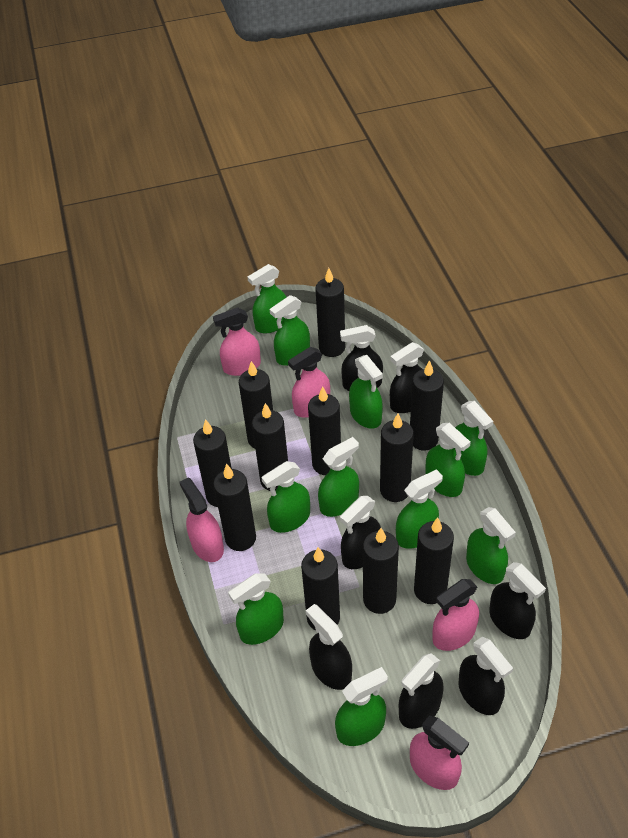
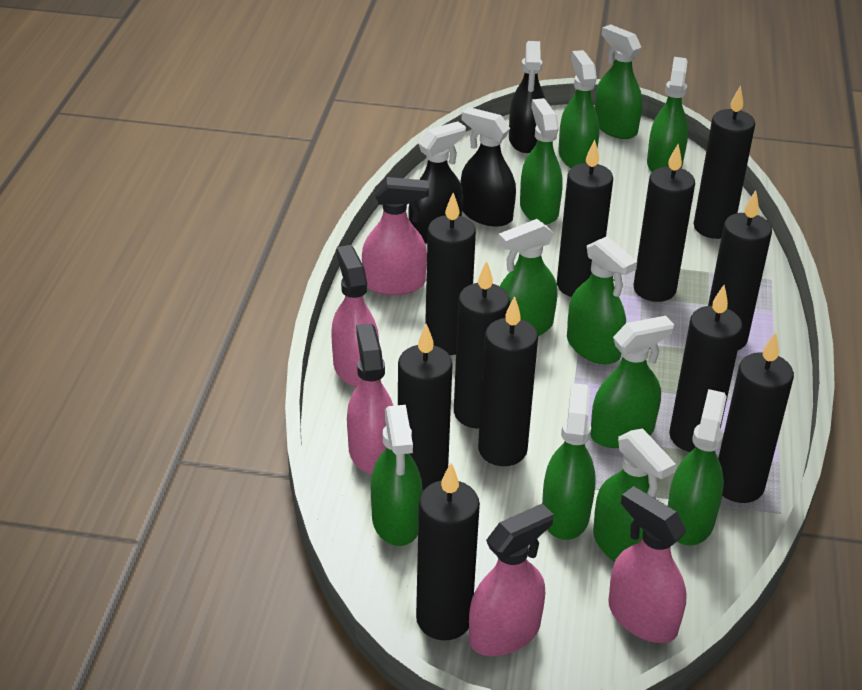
black spray bottle: 7 -> 3

